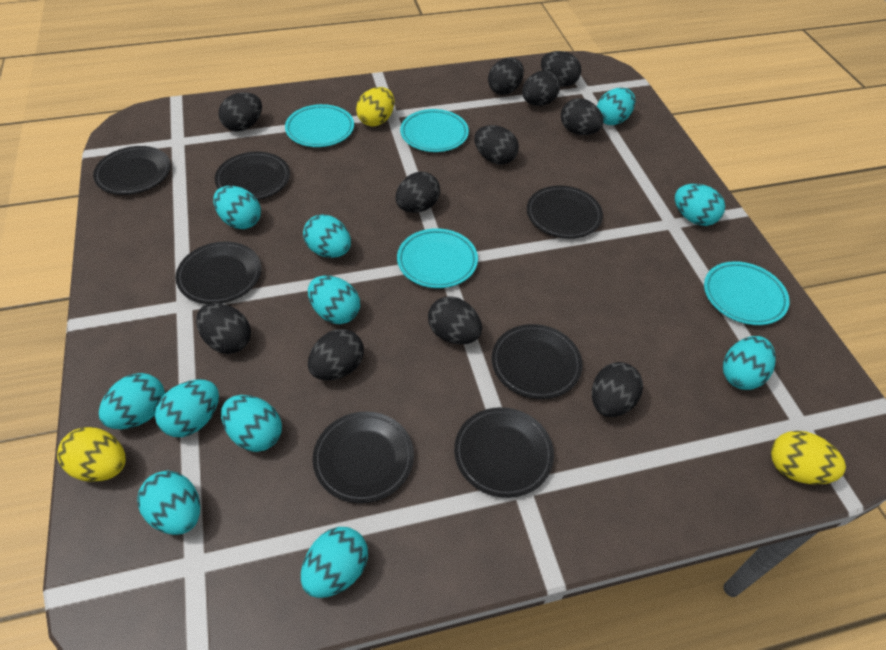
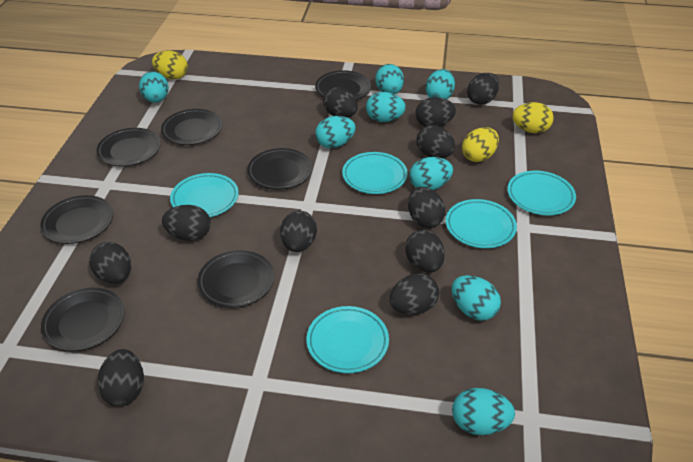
turquoise egg: 11 -> 8
turquoise plate: 4 -> 5

